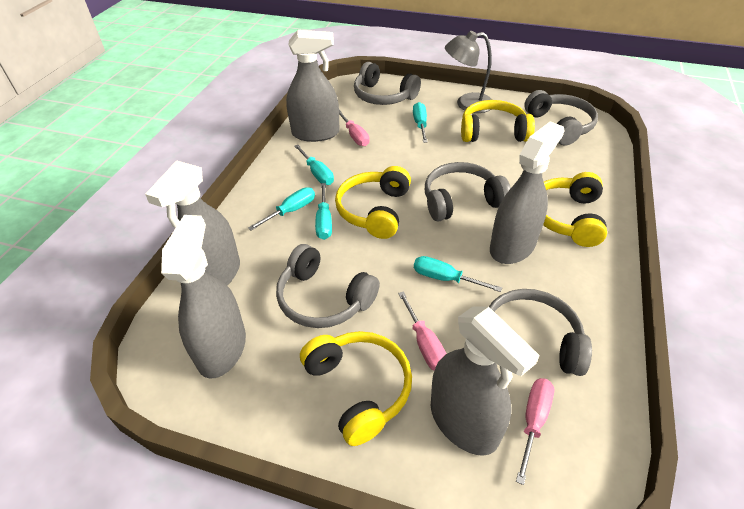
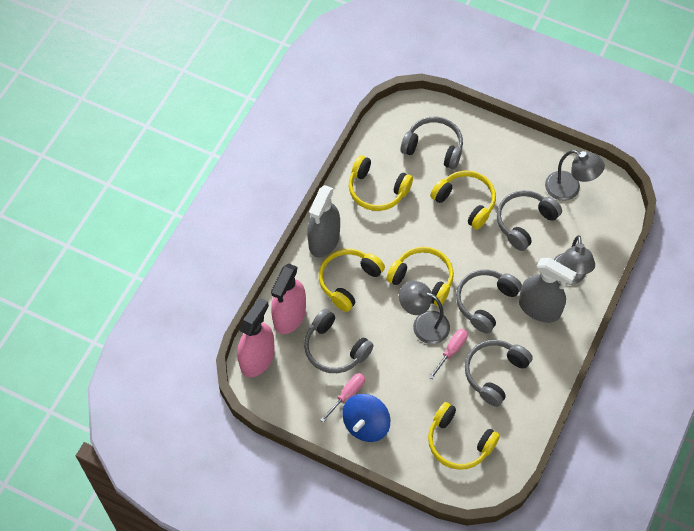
blue spinning top: 0 -> 1
grey lamp: 1 -> 3
grey spray bottle: 5 -> 2
pink screwdriver: 3 -> 2
pink spray bottle: 0 -> 2
turquoise screwdriver: 5 -> 0
yellow headphones: 4 -> 5

